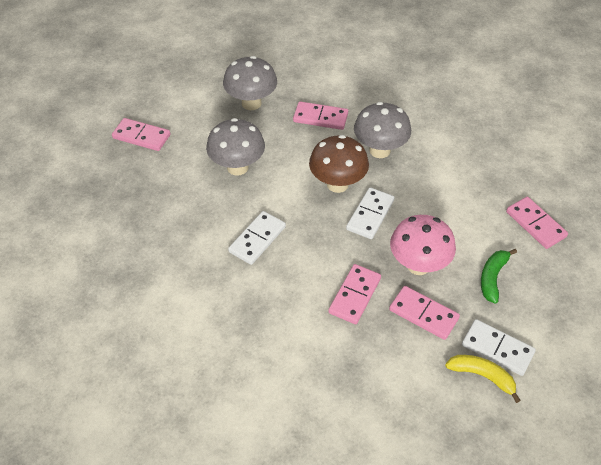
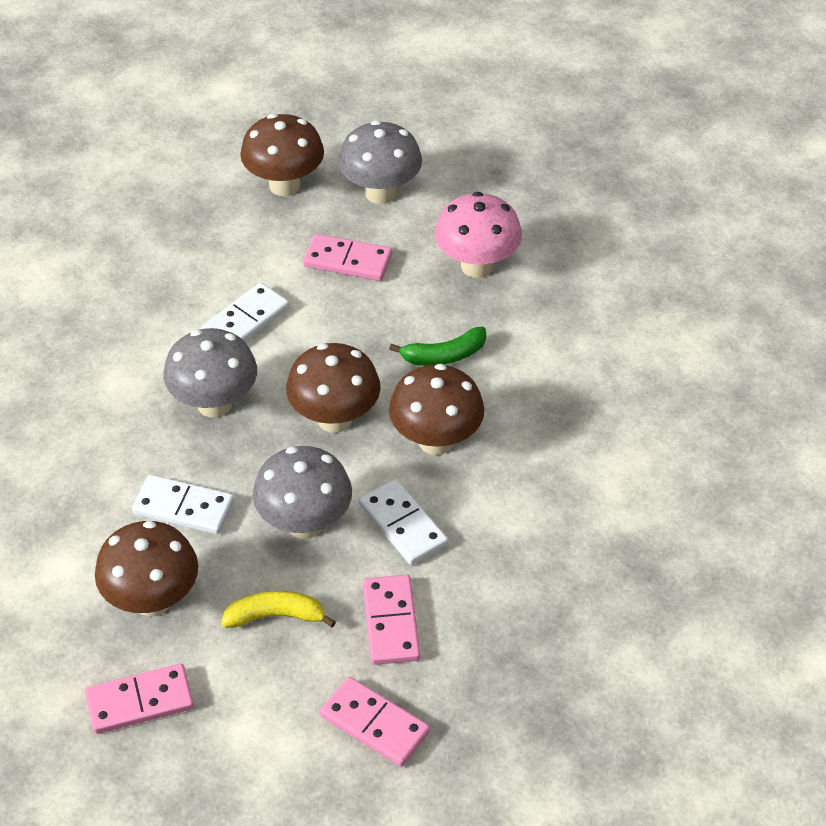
brown mushroom: 1 -> 4
pink domino: 5 -> 4

